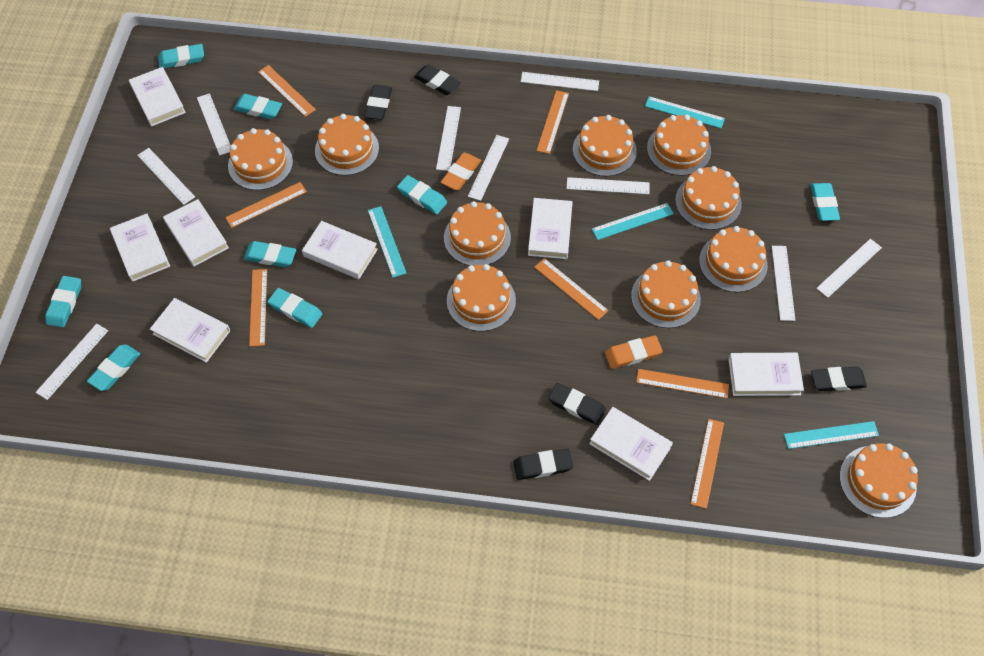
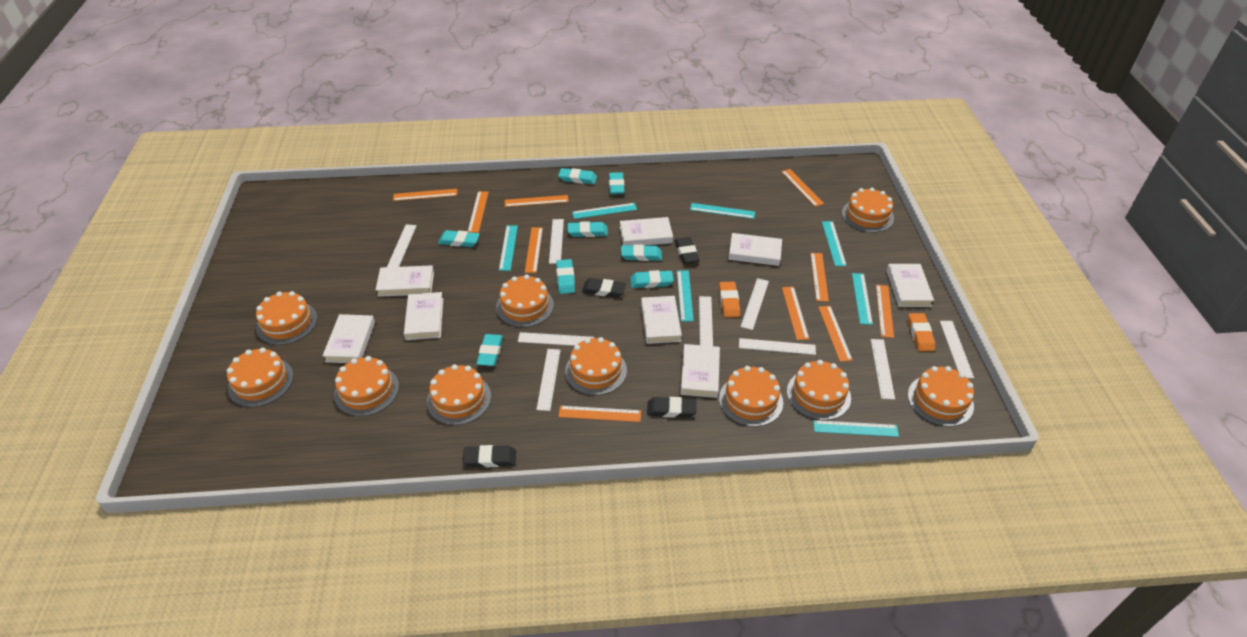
black eraser: 5 -> 4
orange ruler: 7 -> 10
turquoise ruler: 4 -> 7

